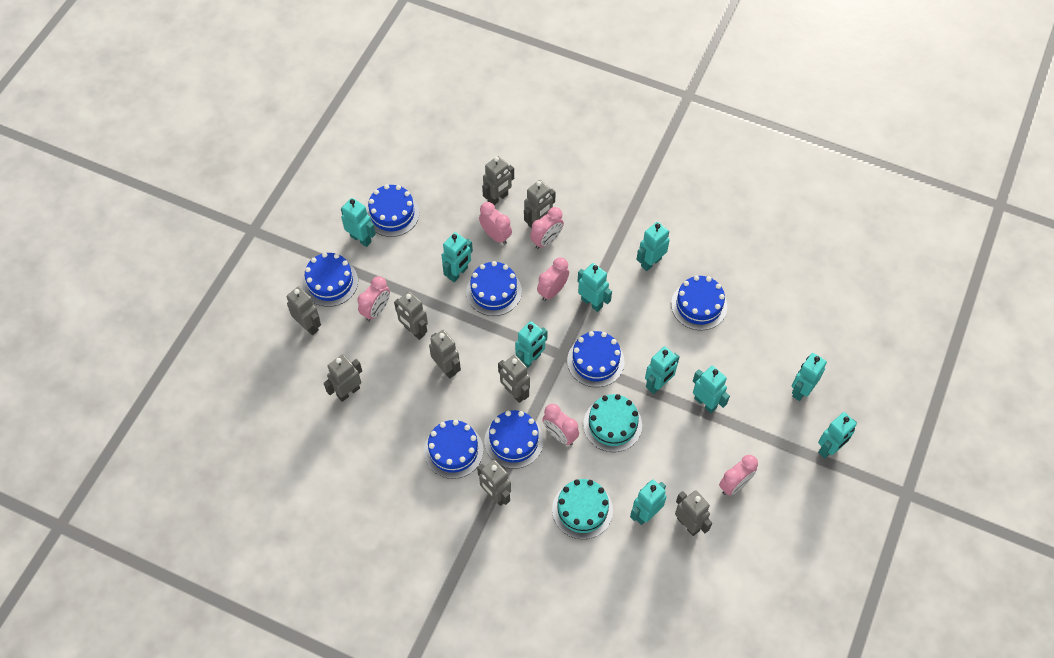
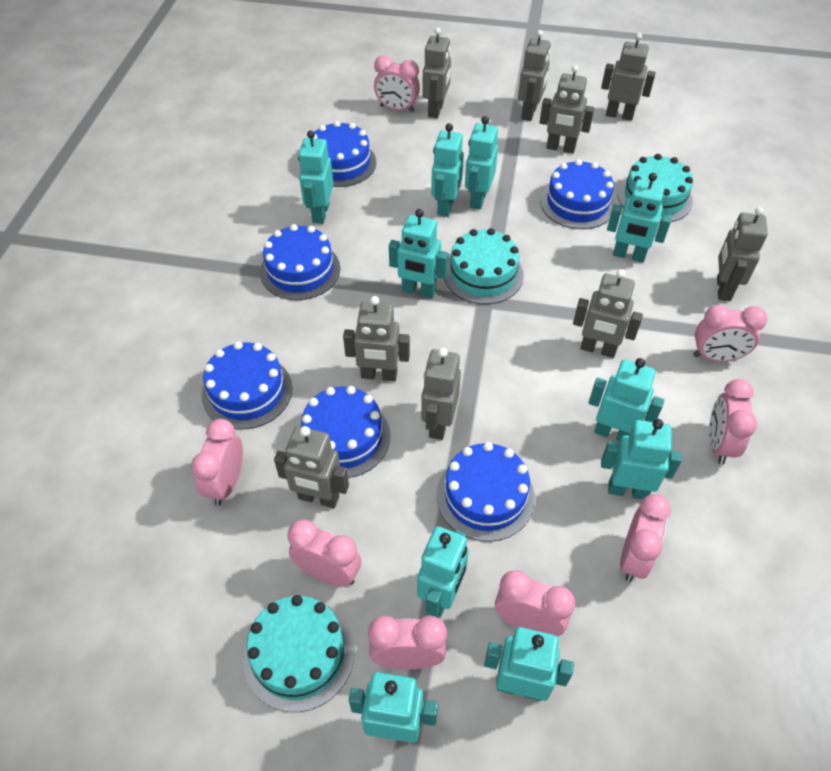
blue cake: 7 -> 6
pink clock: 6 -> 8
turquoise cake: 2 -> 3

